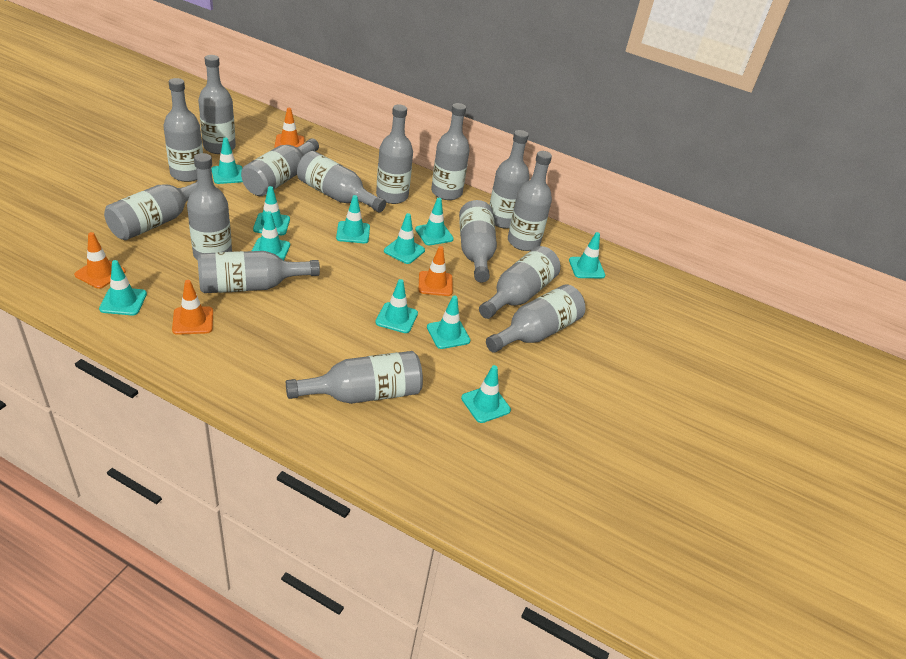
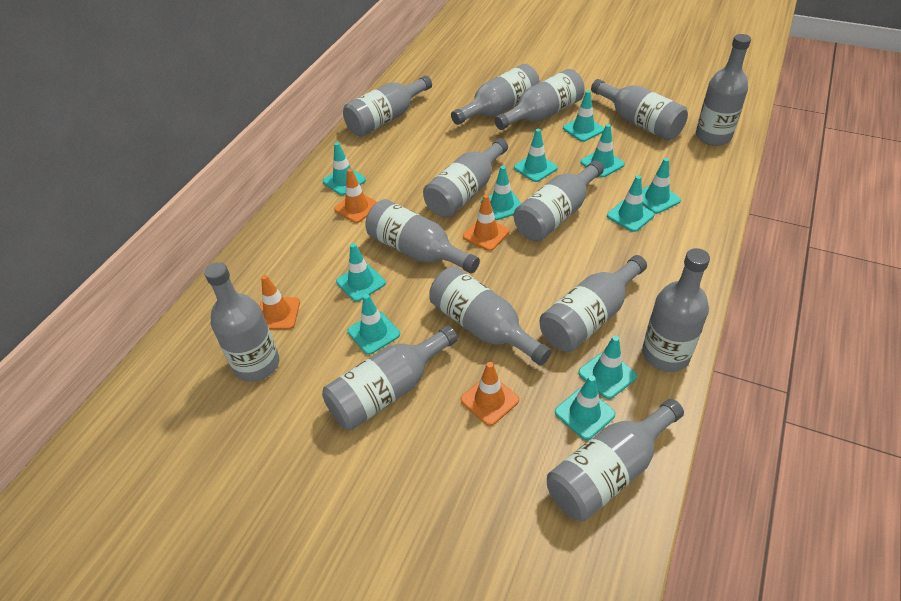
grey bottle: 15 -> 14

